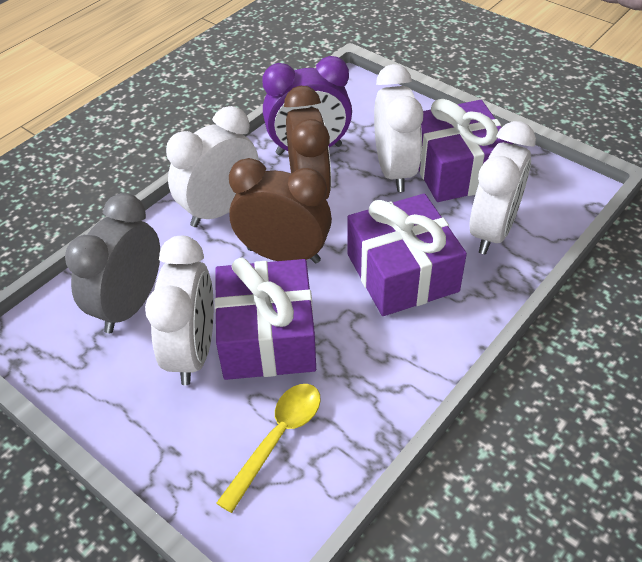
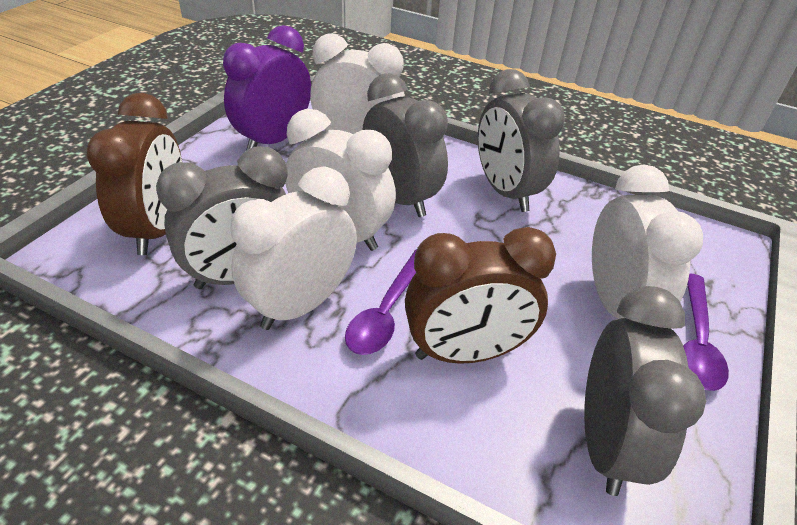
grey clock: 1 -> 4
purple gift: 3 -> 0
purple spoon: 0 -> 2
yellow spoon: 1 -> 0

